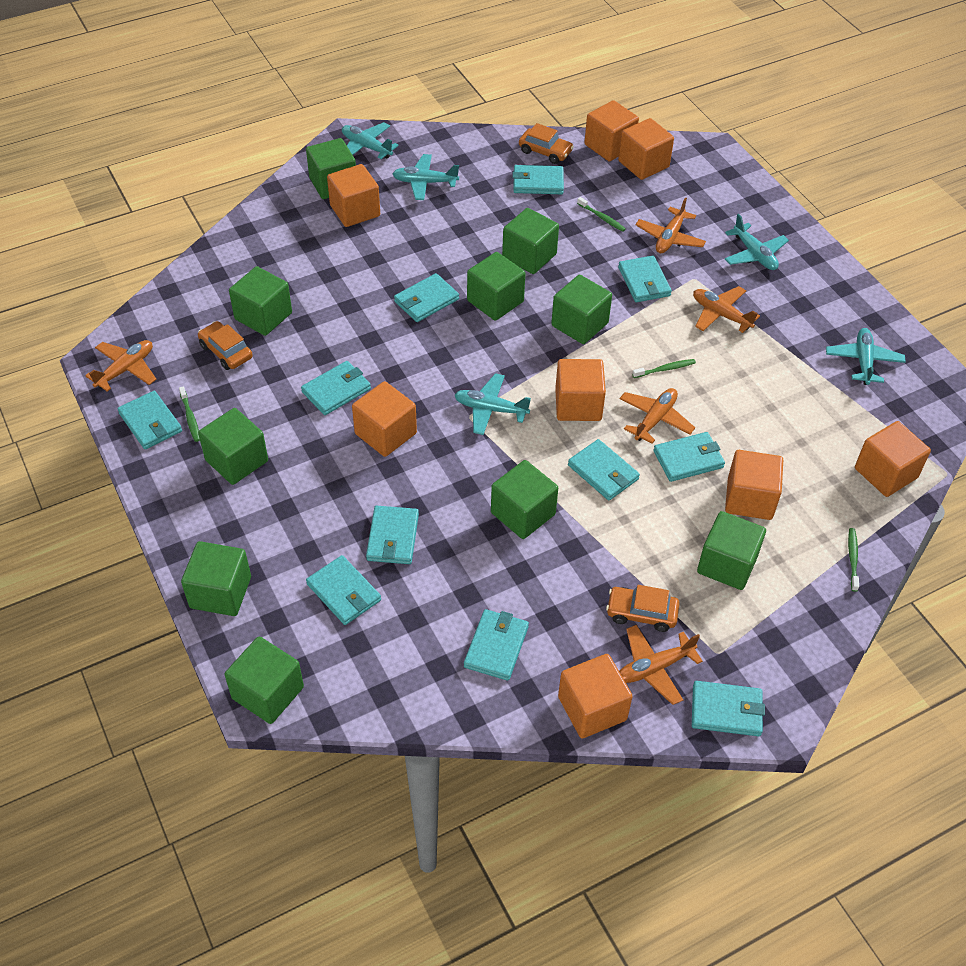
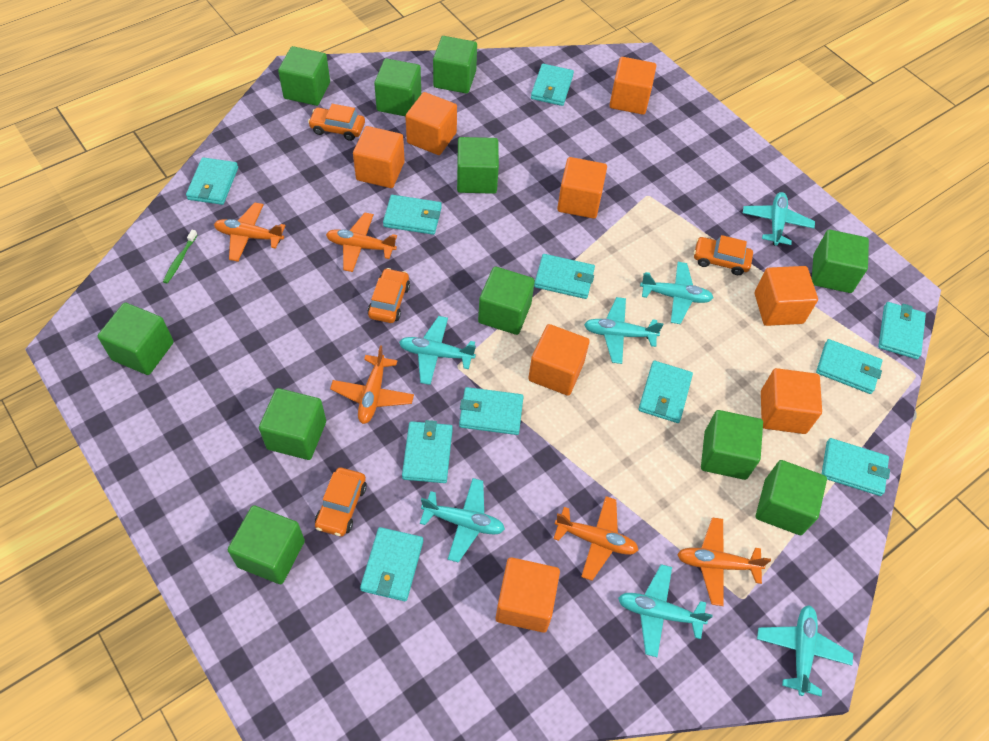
green cube: 10 -> 11
green toothbrush: 4 -> 1
orange car: 3 -> 4
turquoise plane: 5 -> 7

